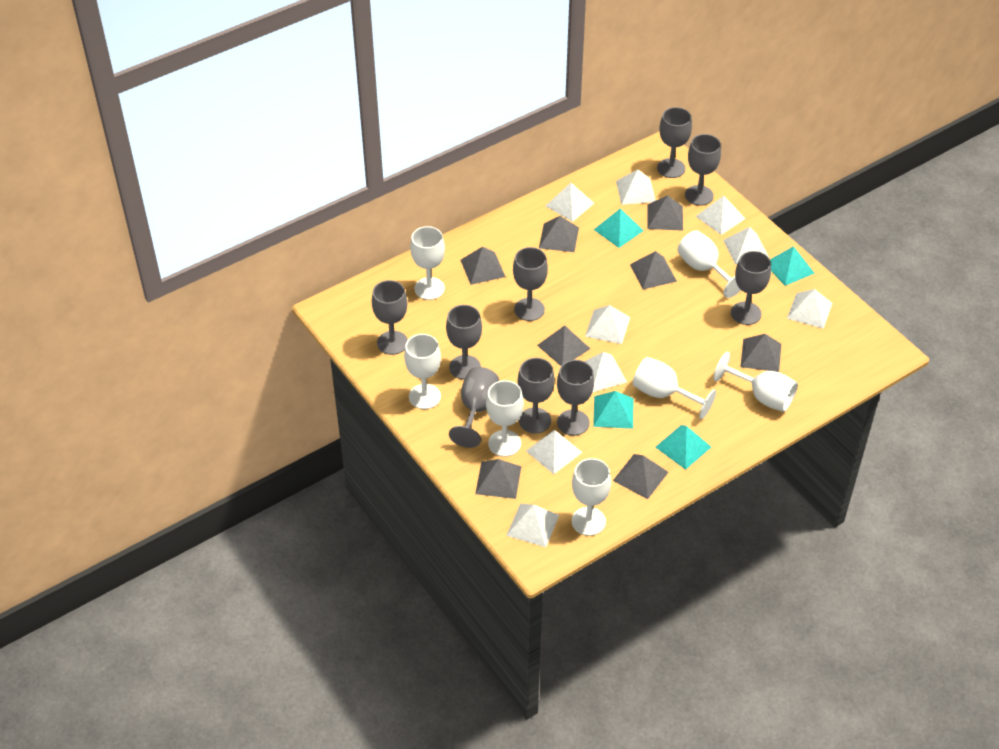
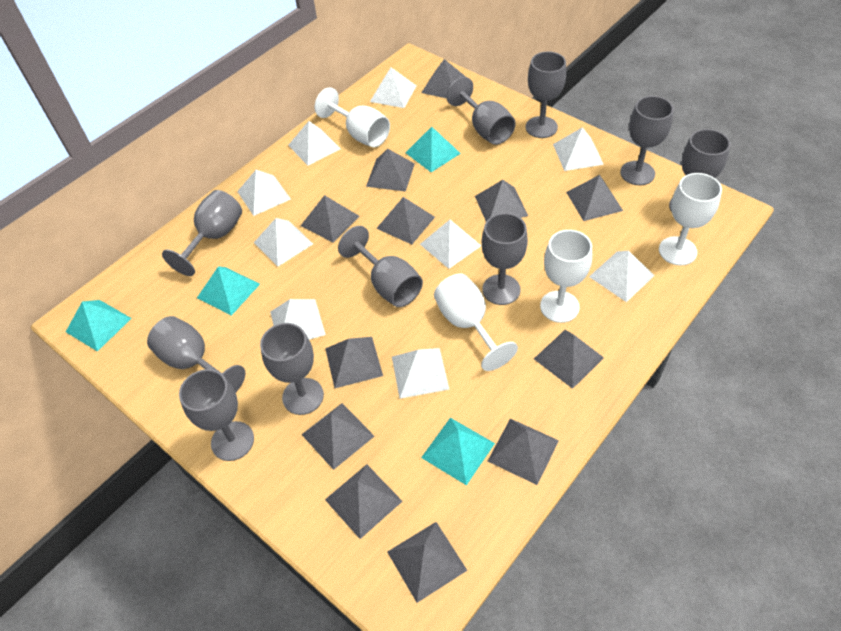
grey goblet: 9 -> 10
grey pyramid: 8 -> 12
white goblet: 7 -> 4

